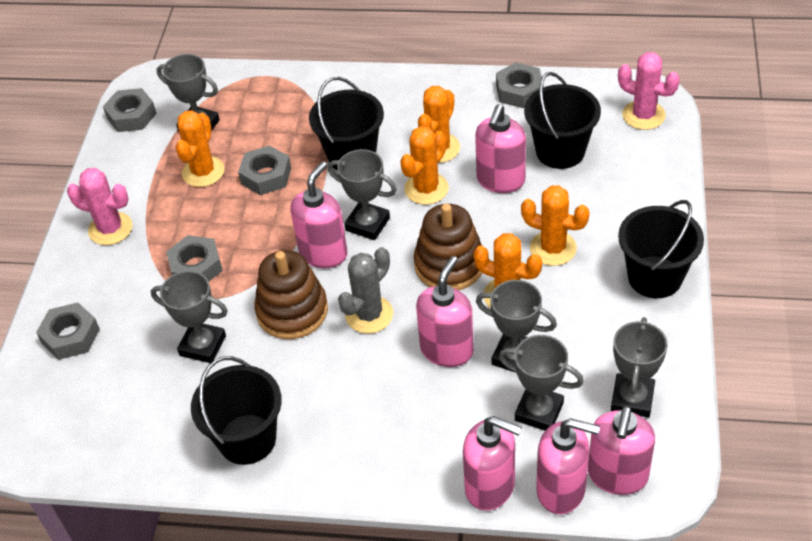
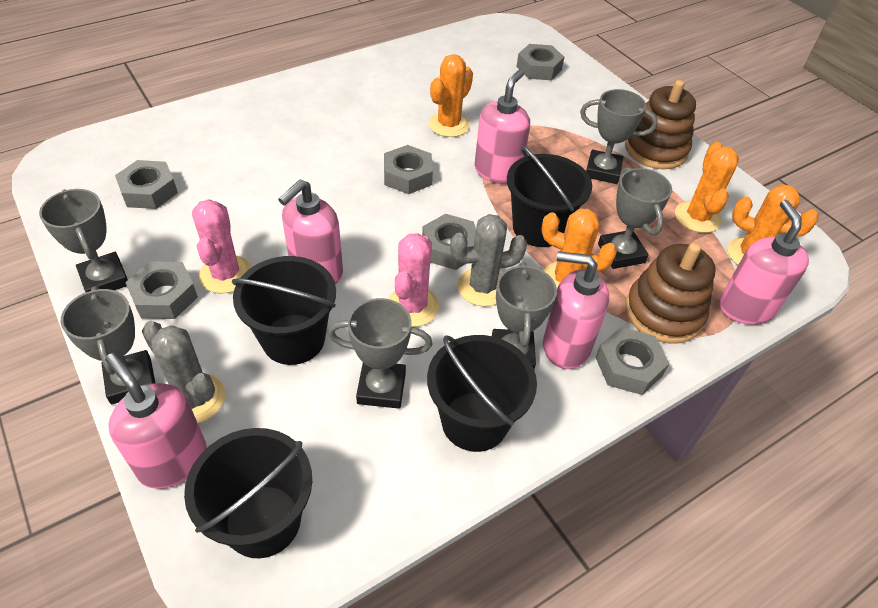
grey cactus: 1 -> 2
grey nut: 5 -> 6
orange cactus: 5 -> 4
pink soap dispenser: 6 -> 5

